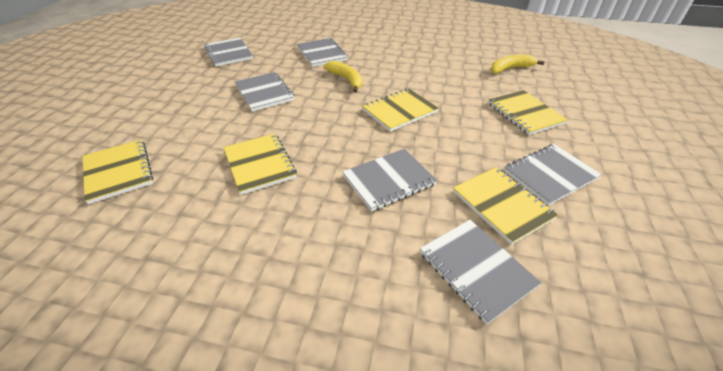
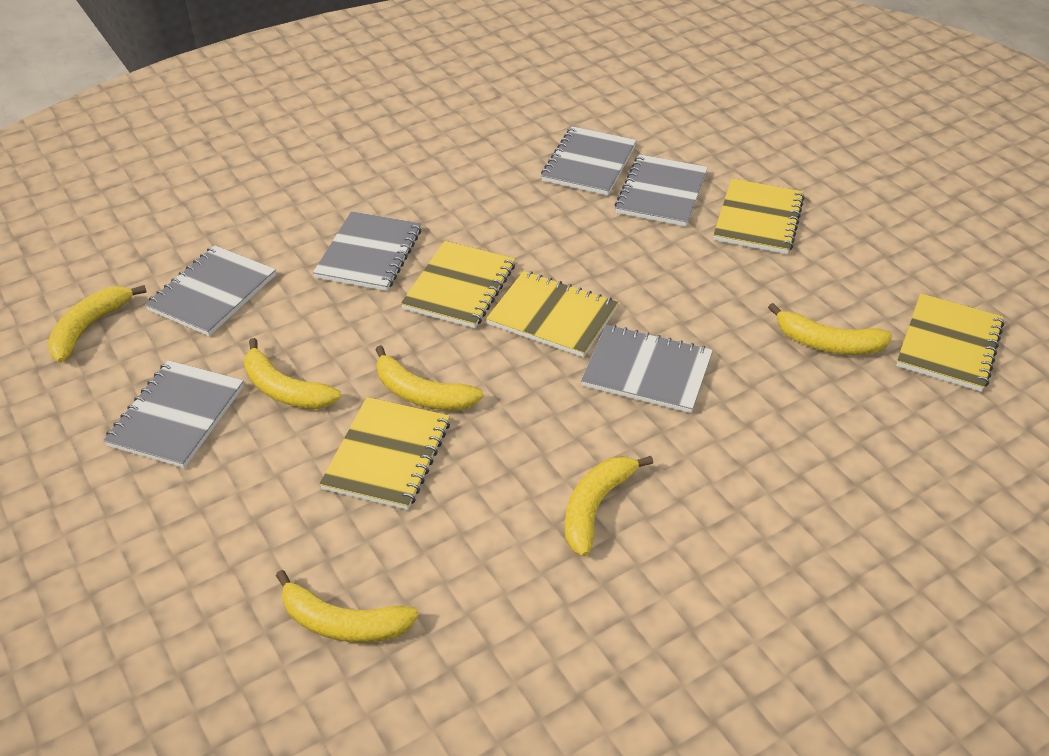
yellow banana: 2 -> 6

